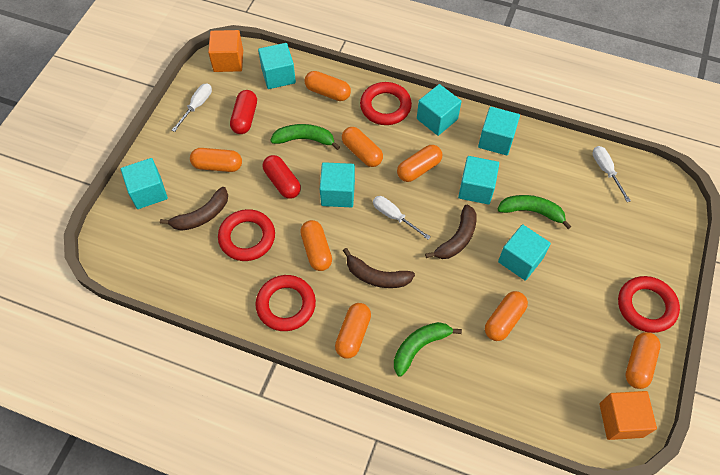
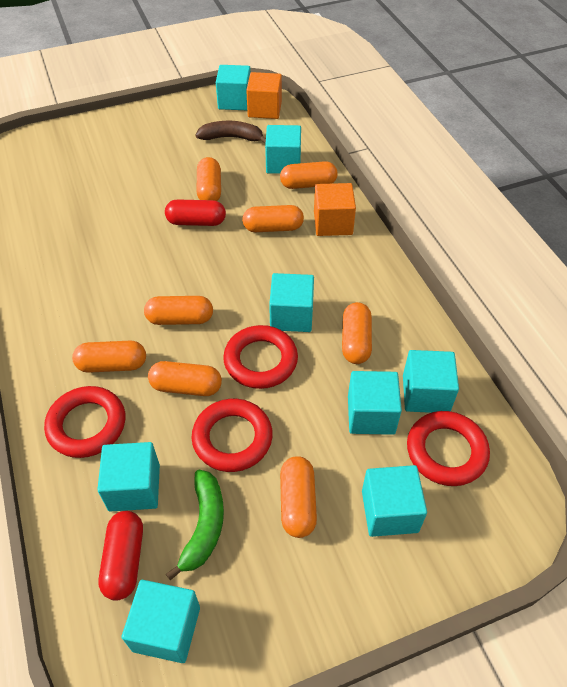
brown banana: 3 -> 1
green banana: 3 -> 1
turquoise cube: 7 -> 8
white screwdriver: 3 -> 0

